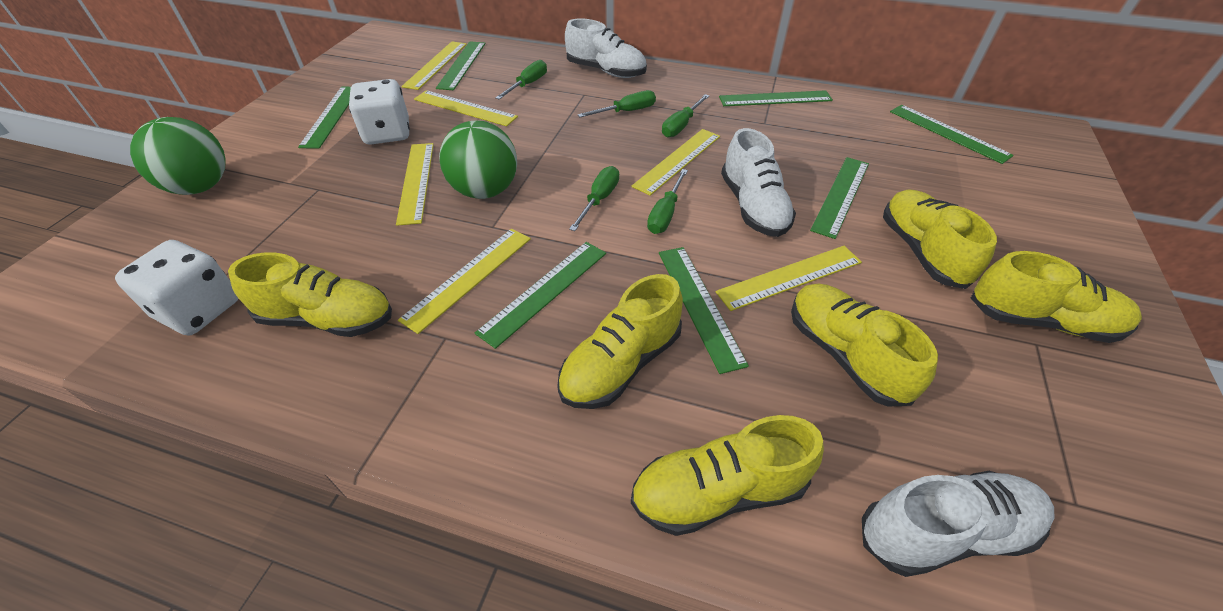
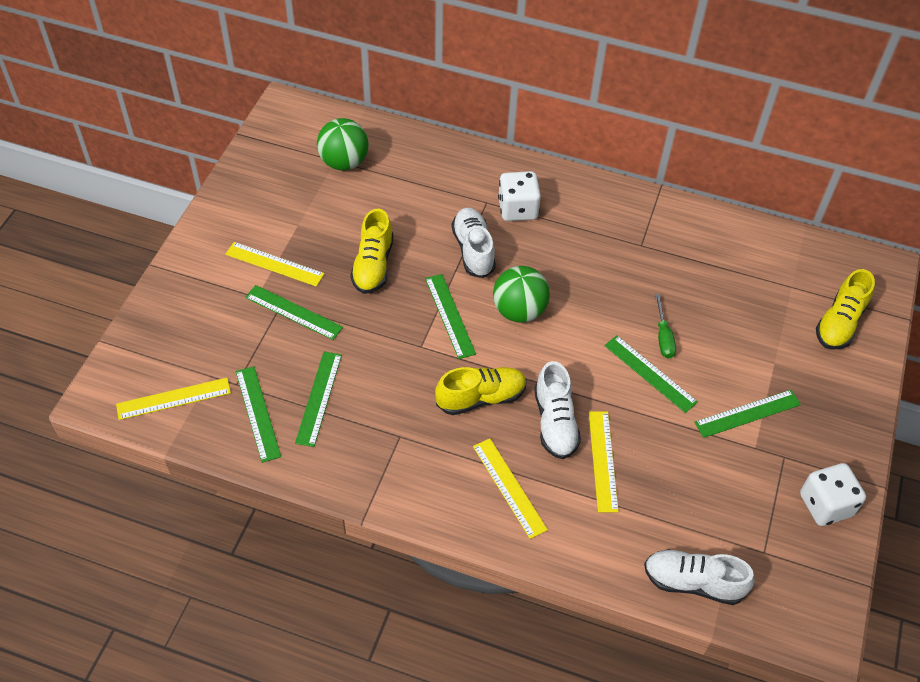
green ruler: 7 -> 6
green screwdriver: 5 -> 1
yellow ruler: 6 -> 4
yellow shoe: 6 -> 3

